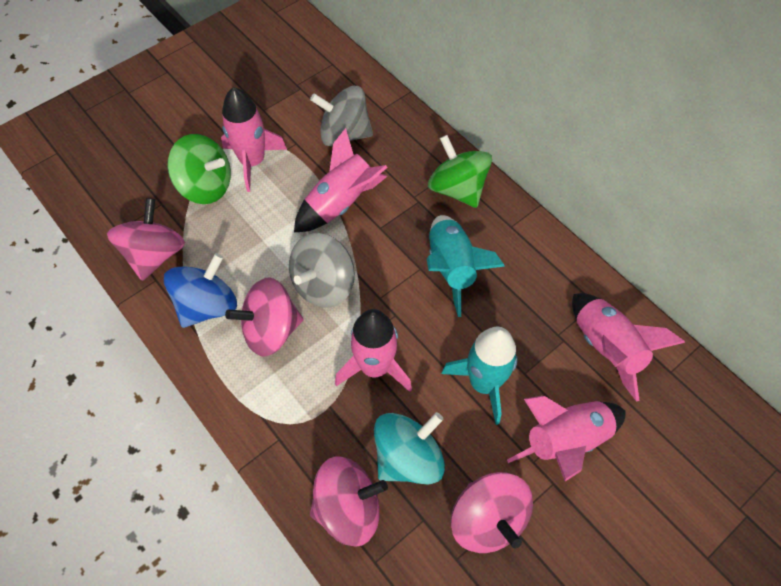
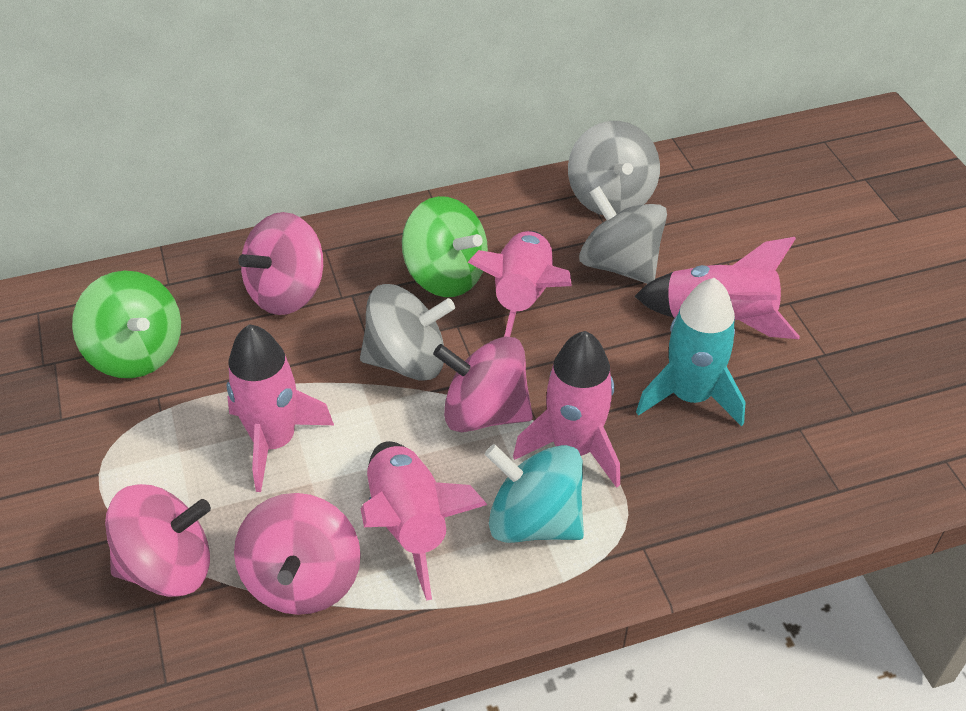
blue spinning top: 1 -> 0
grey spinning top: 2 -> 3
turquoise rocket: 2 -> 1

